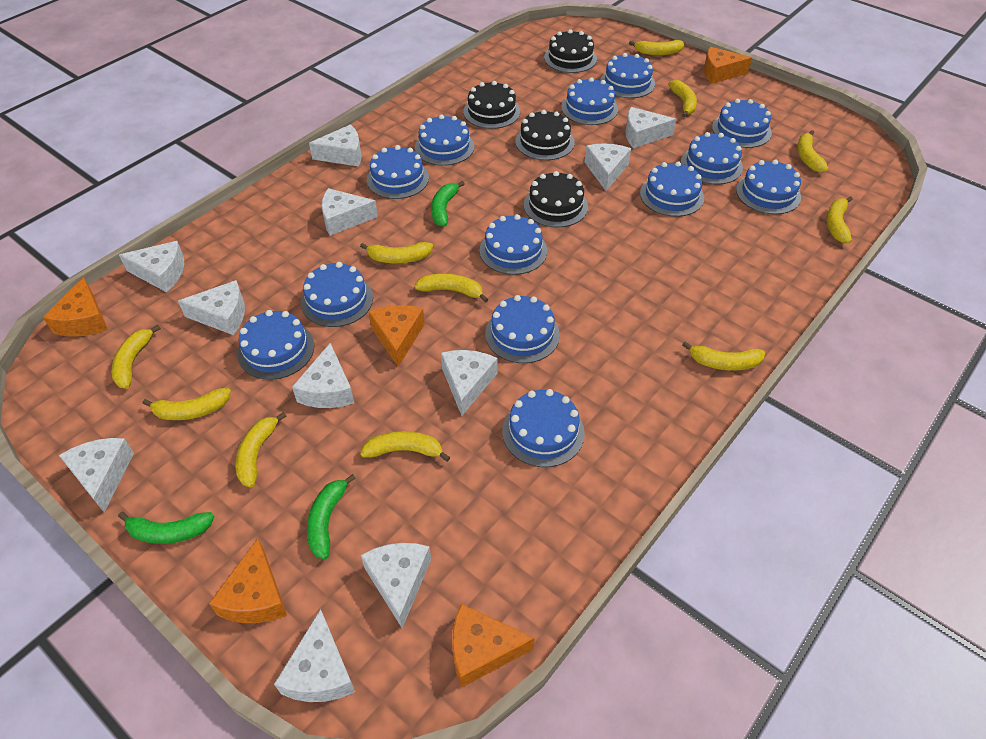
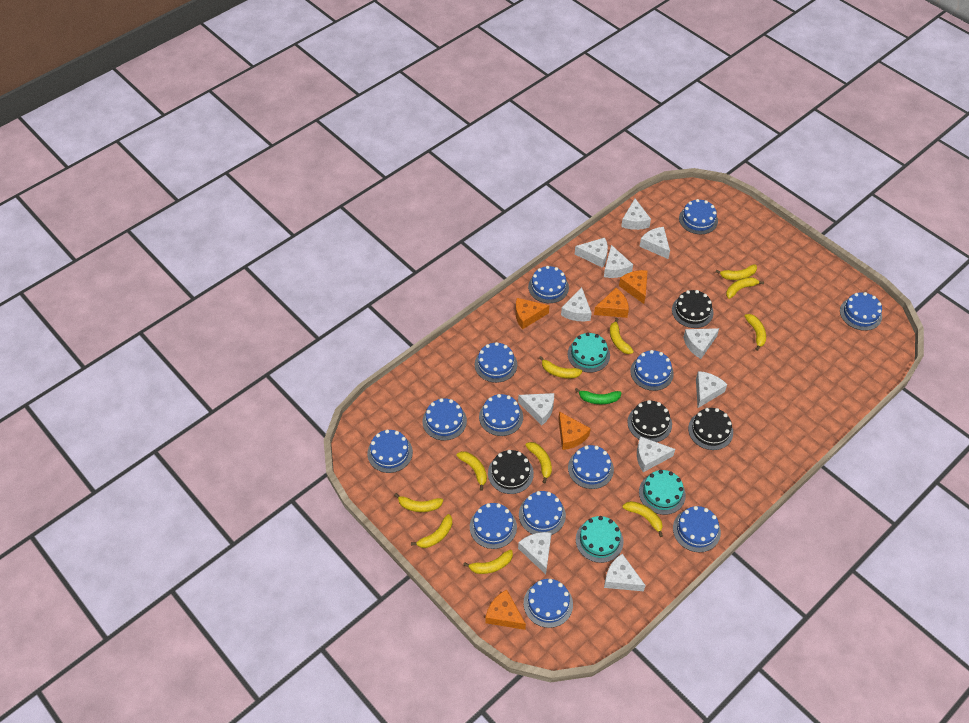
green banana: 3 -> 1
turquoise cake: 0 -> 3

